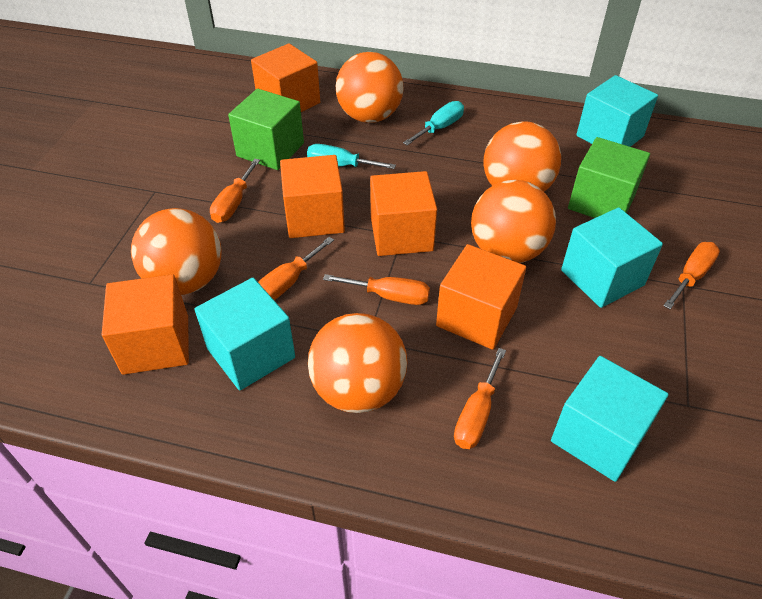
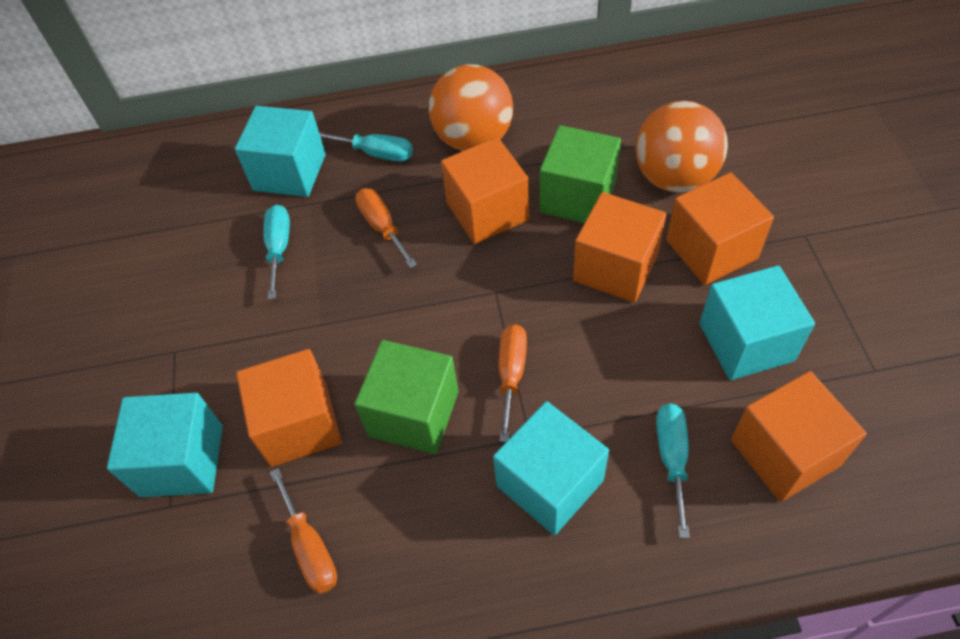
orange ball: 5 -> 2
orange screwdriver: 5 -> 3
turquoise screwdriver: 2 -> 3

